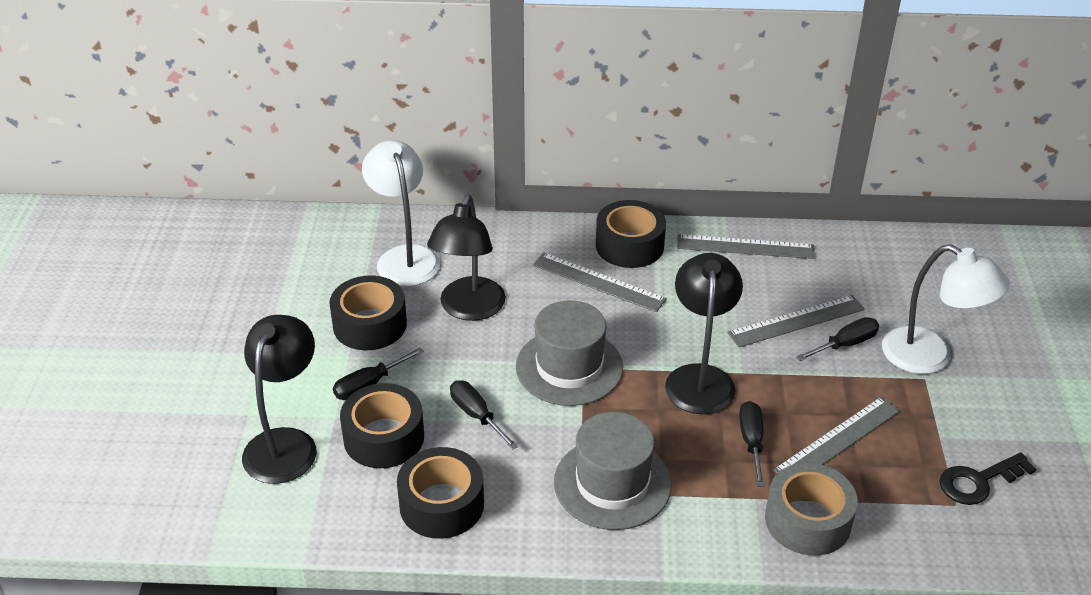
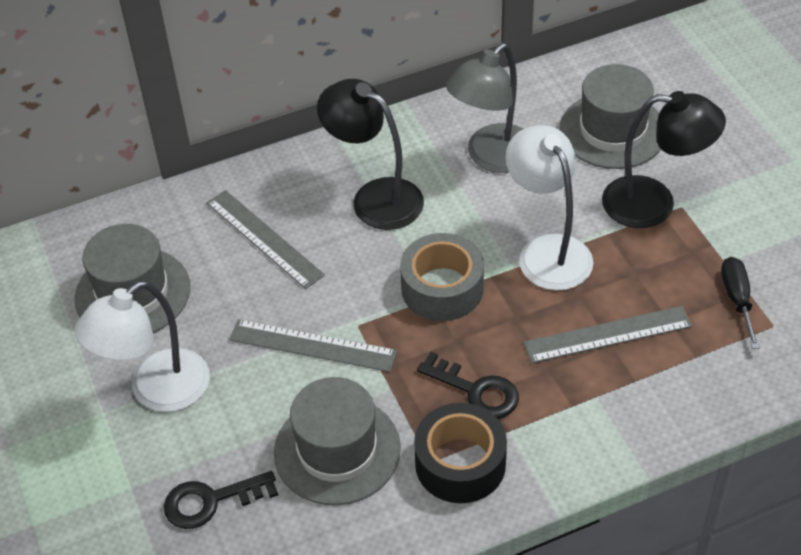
black key: 1 -> 2
black lamp: 3 -> 2
black screwdriver: 4 -> 1
black tape: 4 -> 1
grey hat: 2 -> 3
grey lamp: 0 -> 1
grey ruler: 4 -> 3

